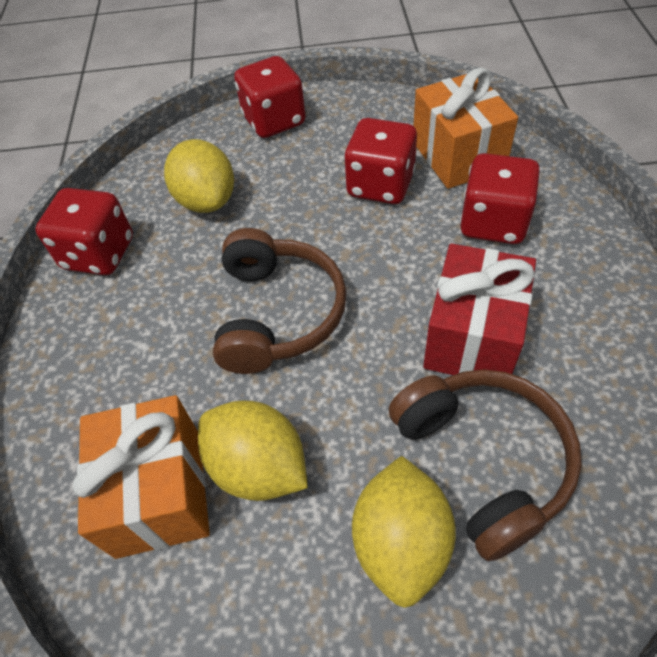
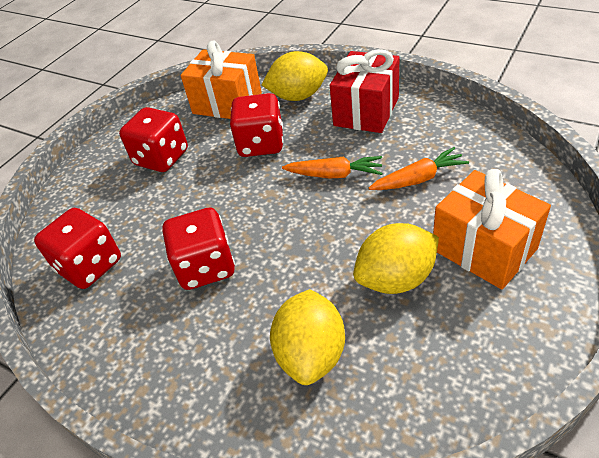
brown headphones: 2 -> 0
orange carrot: 0 -> 2

